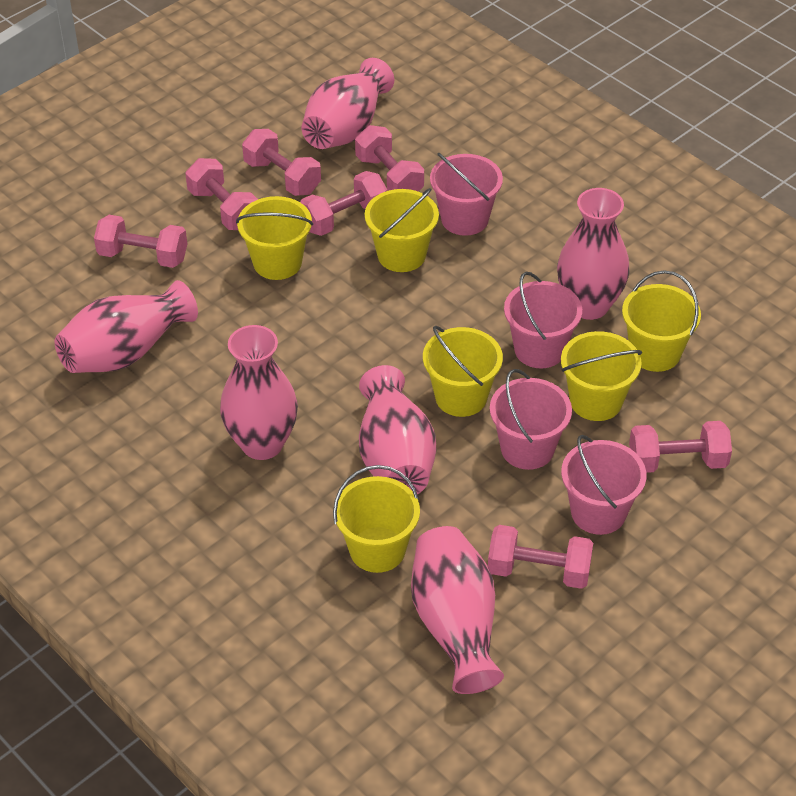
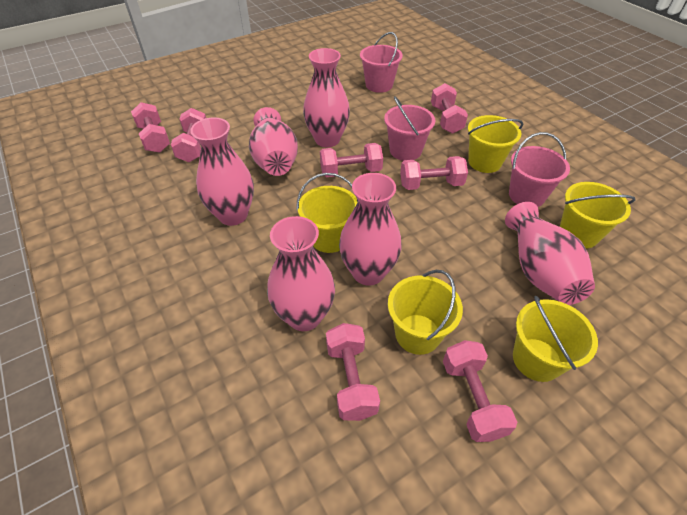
pink bucket: 4 -> 3
yellow bucket: 6 -> 5

